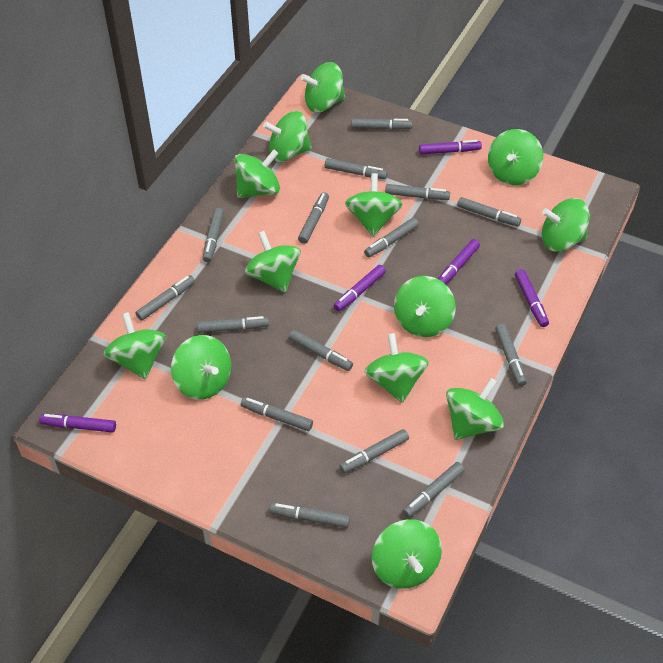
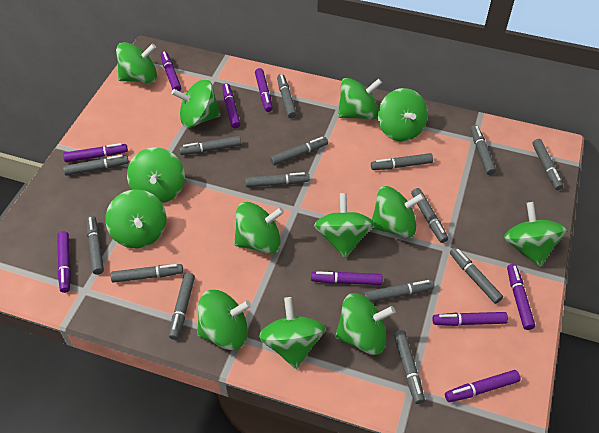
purple marker: 5 -> 9

